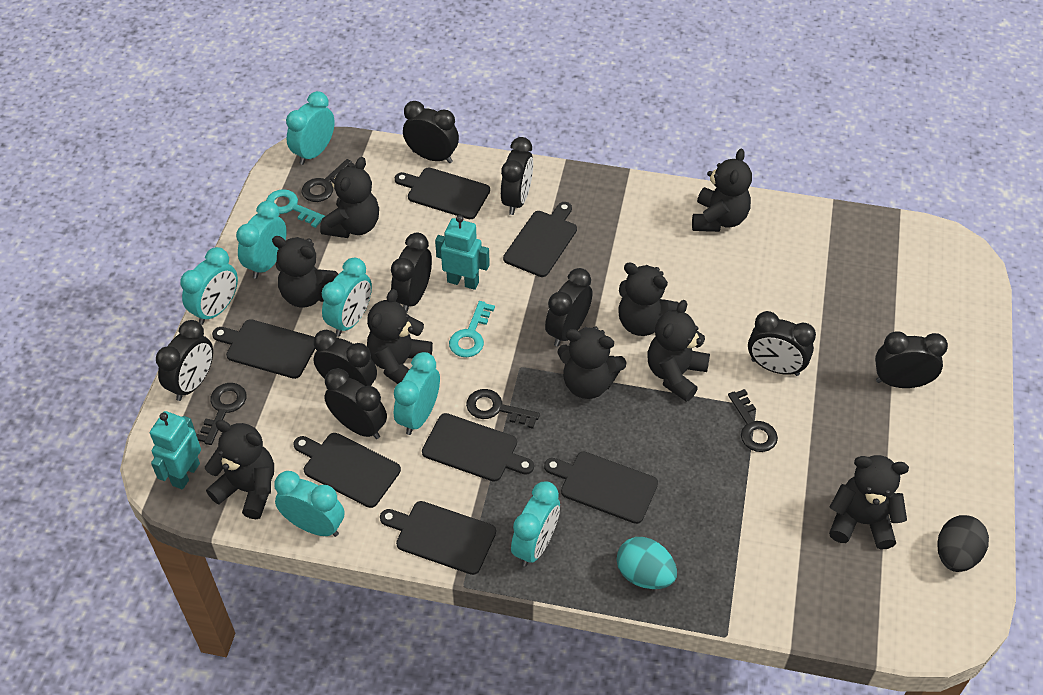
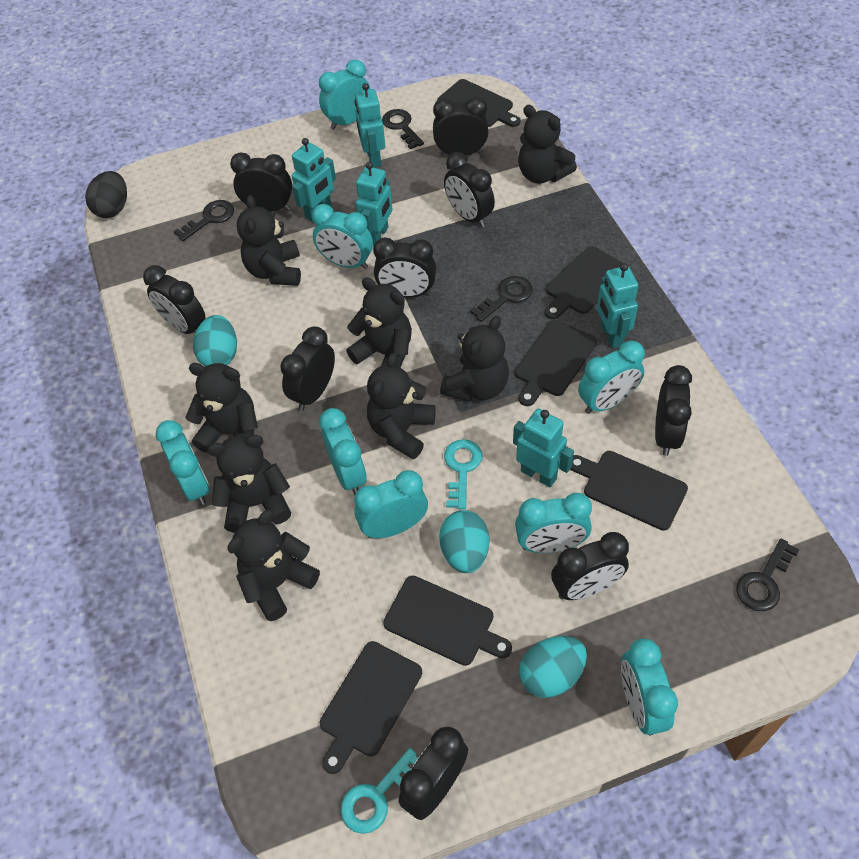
black cutting board: 7 -> 6
black teddy bear: 9 -> 8
turquoise clock: 7 -> 8
turquoise egg: 1 -> 3
turquoise robot: 2 -> 5

